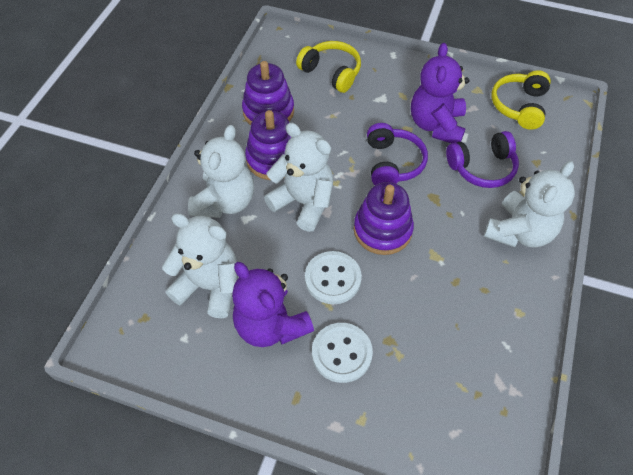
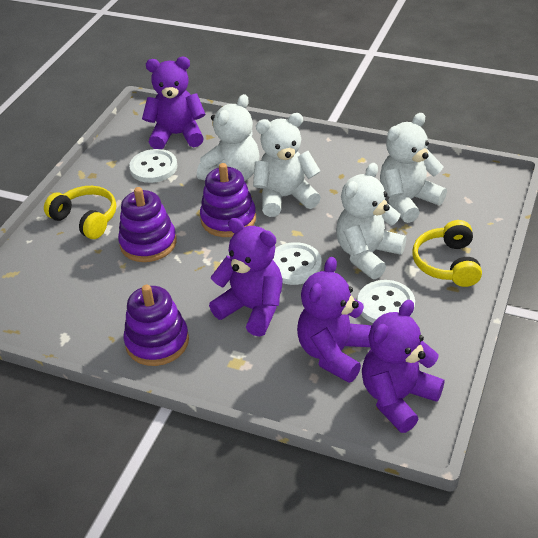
purple headphones: 2 -> 0
purple teddy bear: 2 -> 4
white button: 2 -> 3

